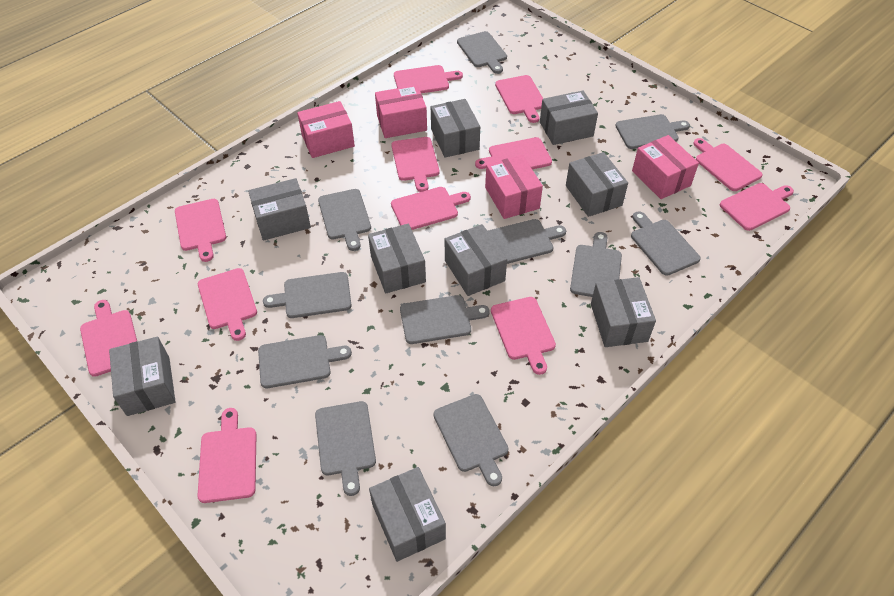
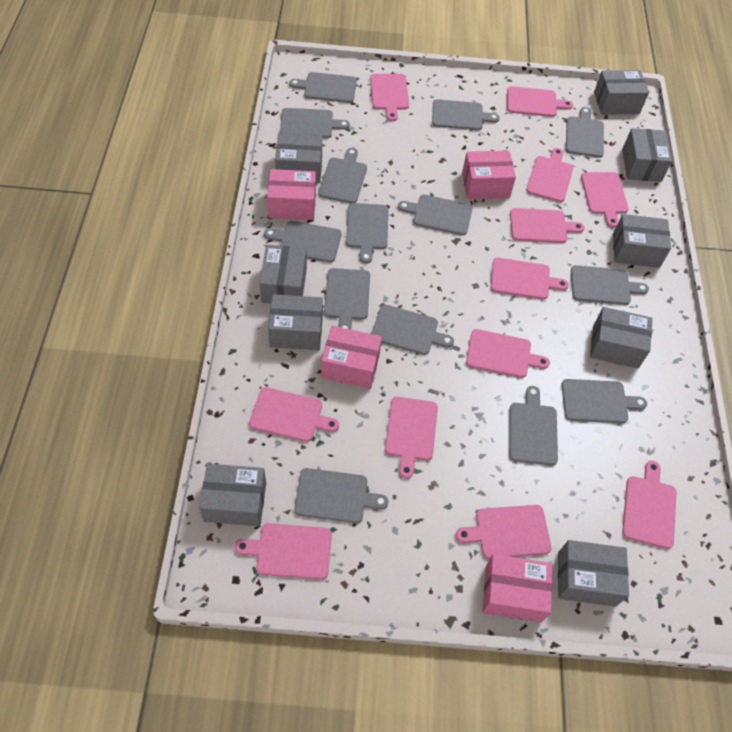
grey cutting board: 11 -> 14

